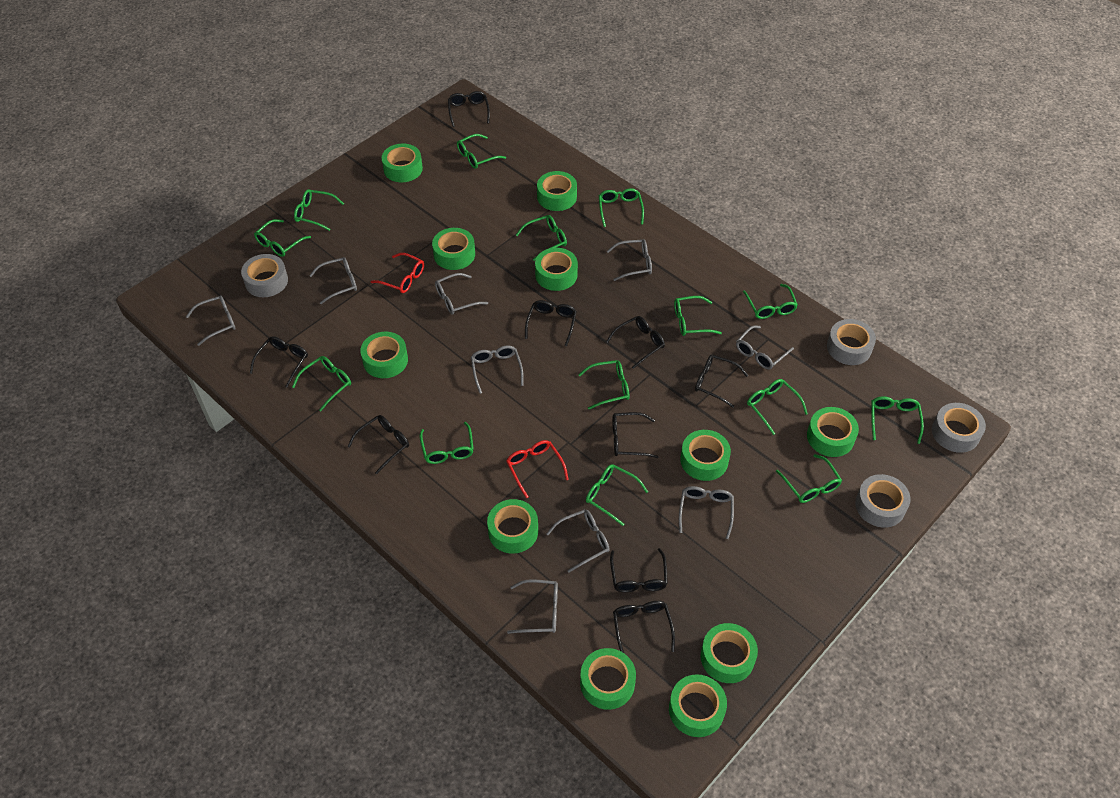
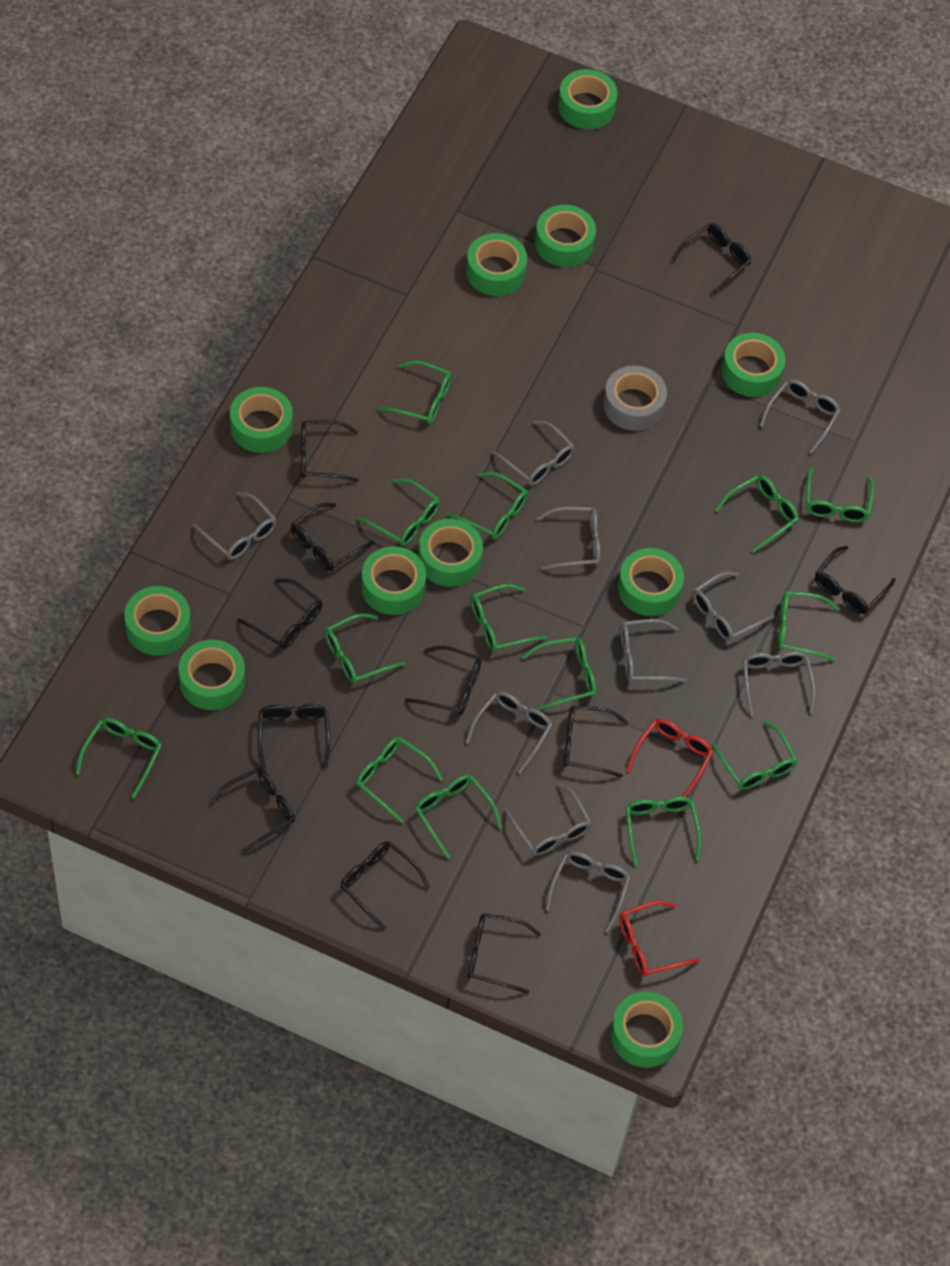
black glasses: 9 -> 11
grey glasses: 9 -> 10
grey tape: 4 -> 1

